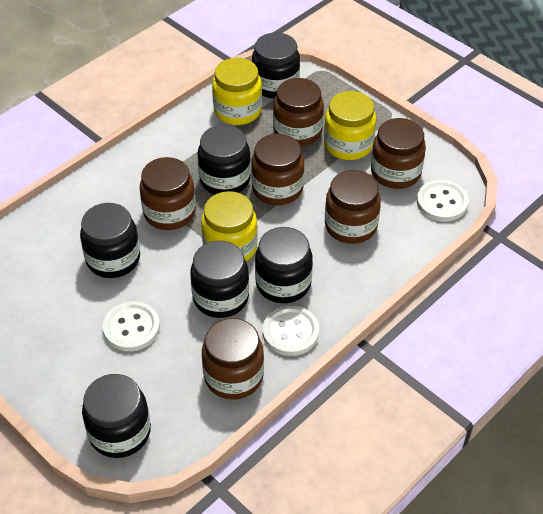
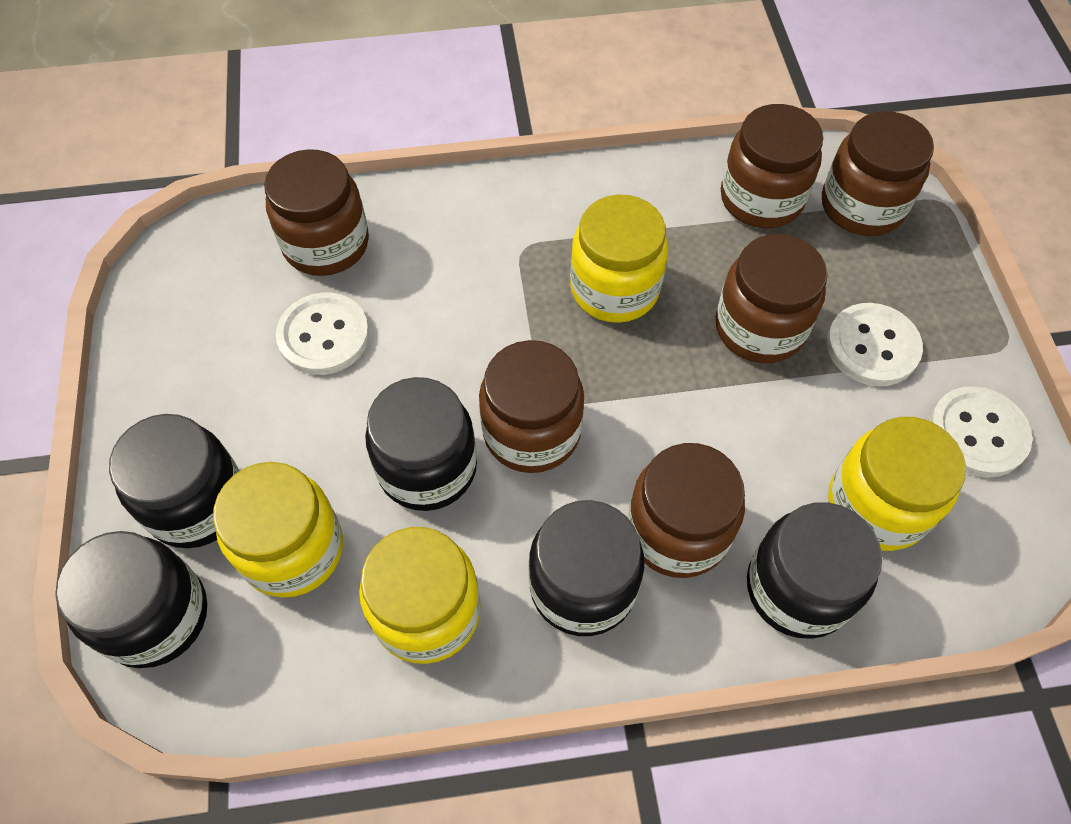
black jar: 6 -> 5
yellow jar: 3 -> 4

